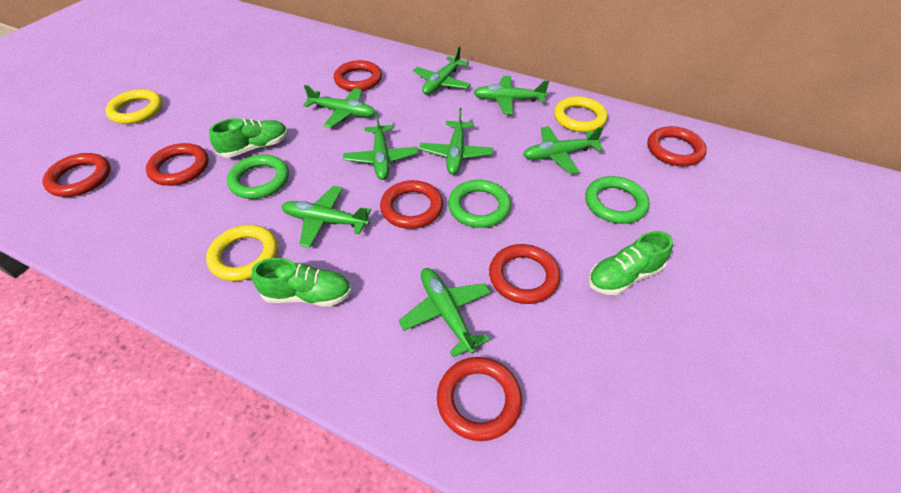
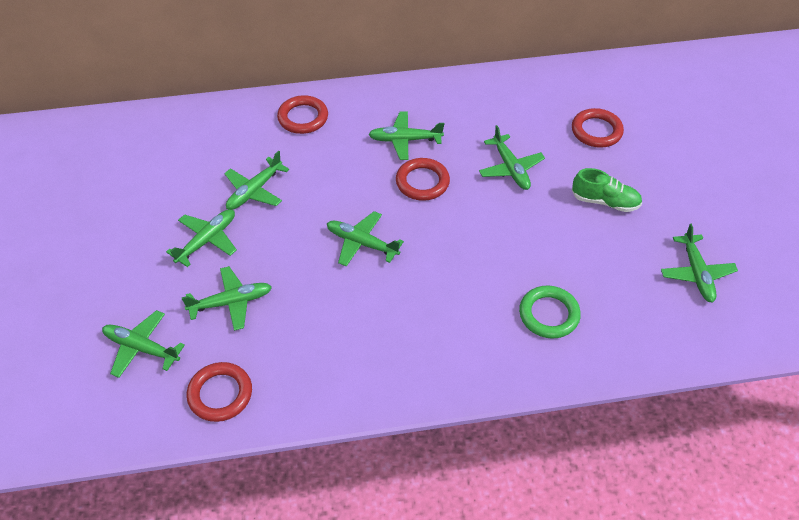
green ring: 3 -> 1
green shoe: 3 -> 1
red ring: 7 -> 4
yellow ring: 3 -> 0

